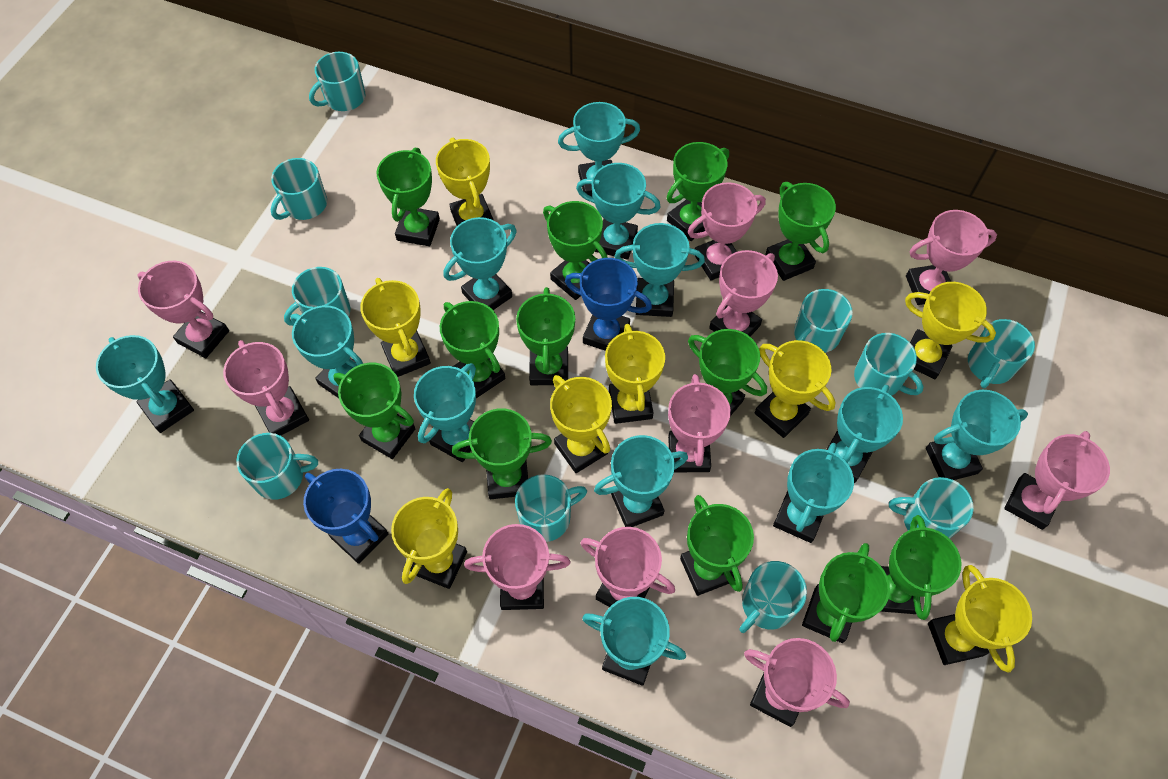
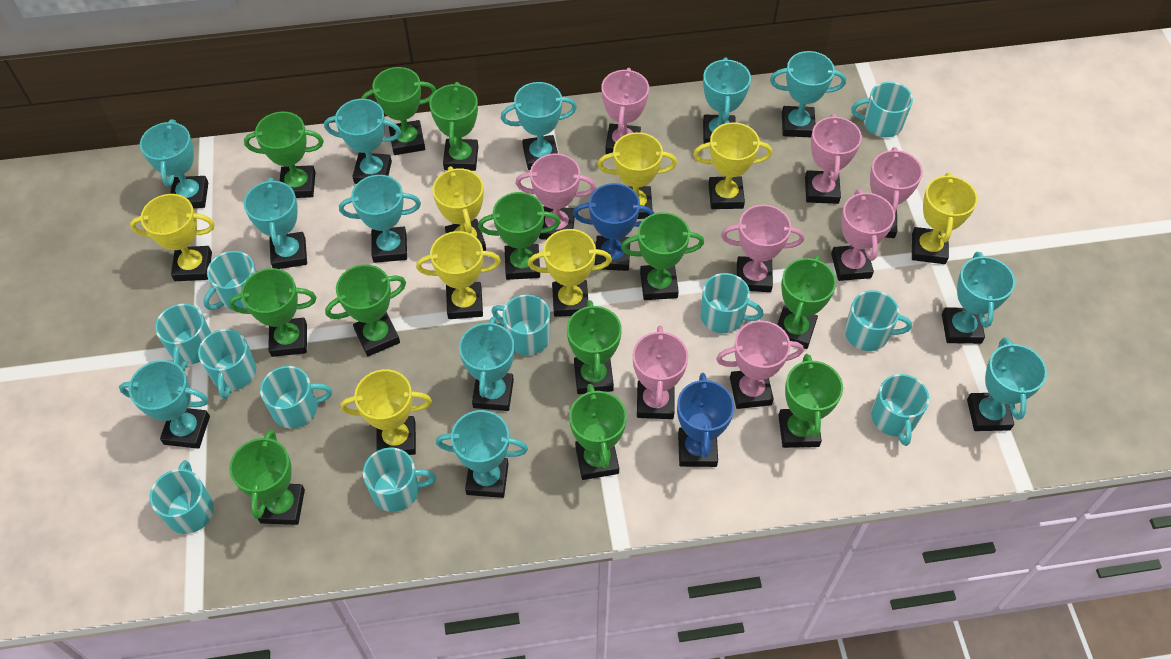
pink trophy: 10 -> 8
turquoise mug: 10 -> 11

